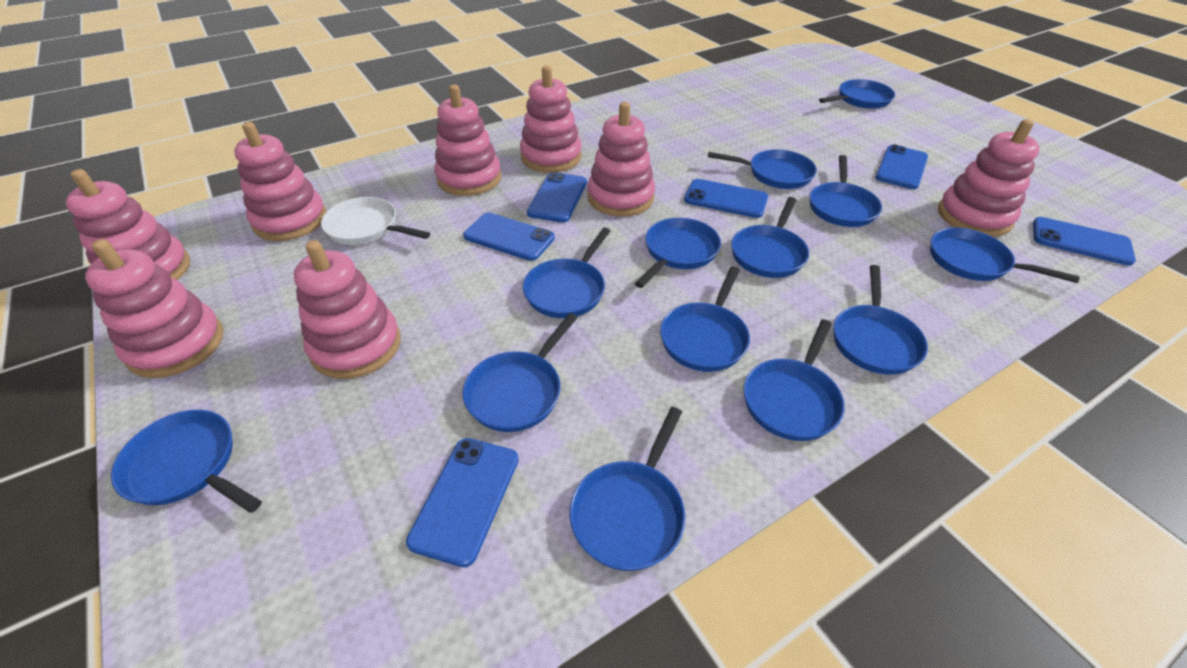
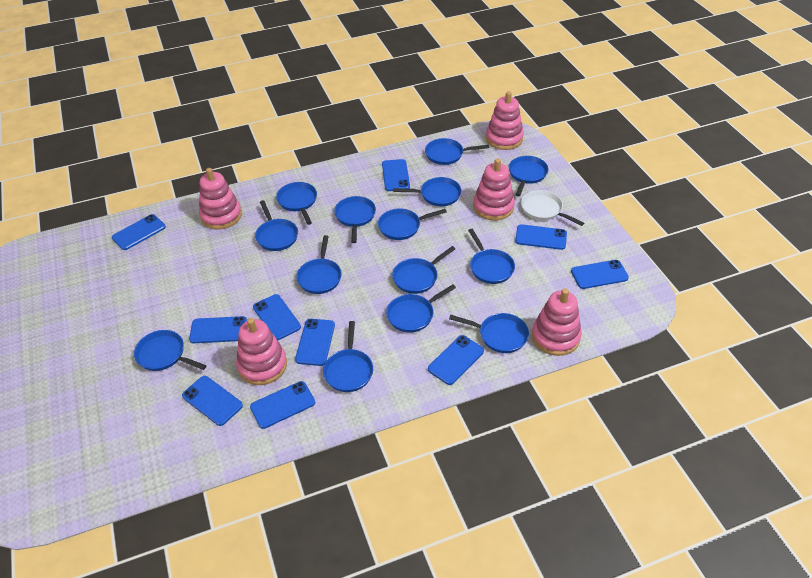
blue pan: 13 -> 14
blue phone: 6 -> 10
pink stacking toy: 8 -> 5

